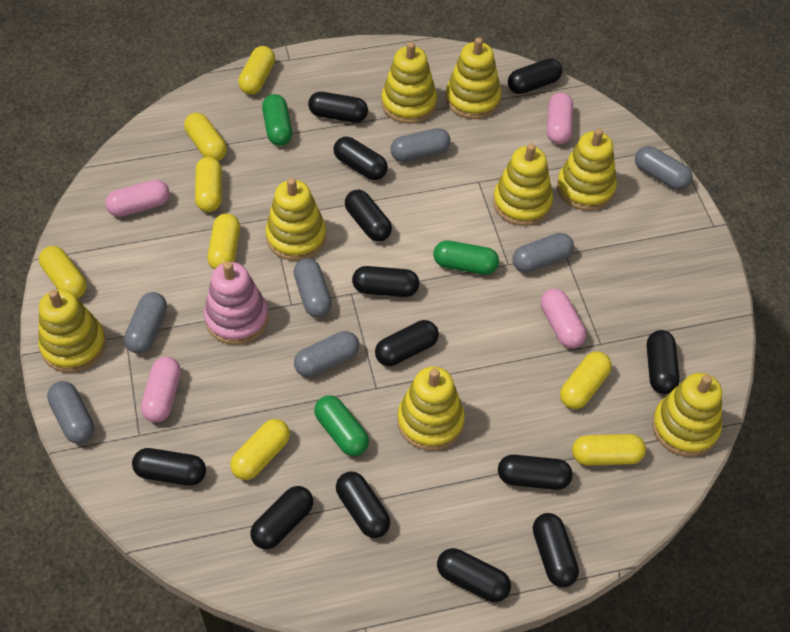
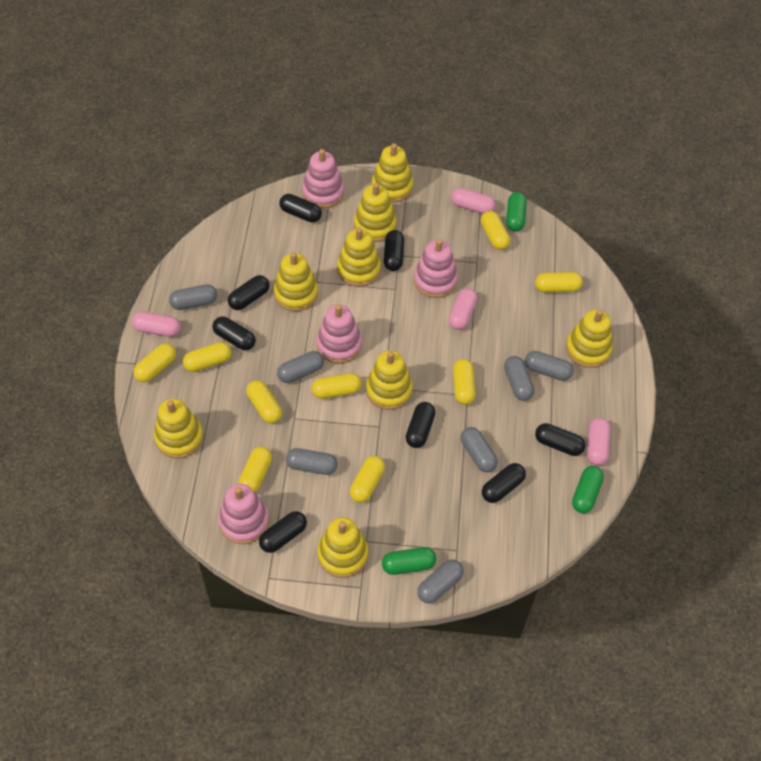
black capsule: 13 -> 8
pink stacking toy: 1 -> 4
yellow capsule: 8 -> 9

